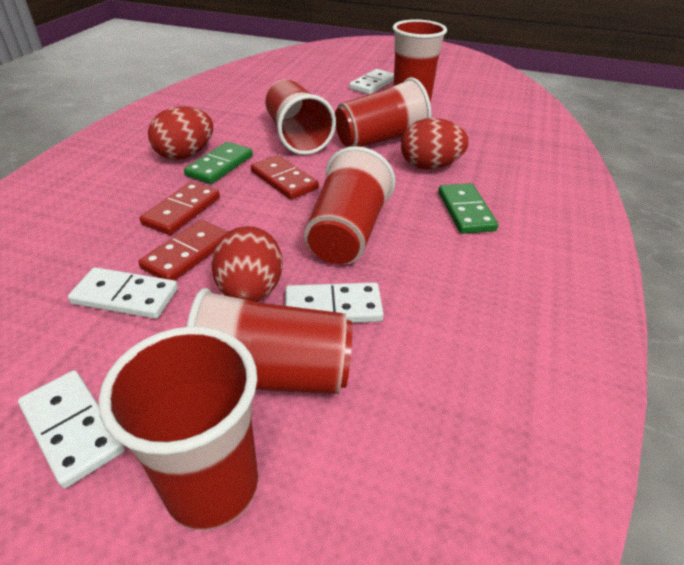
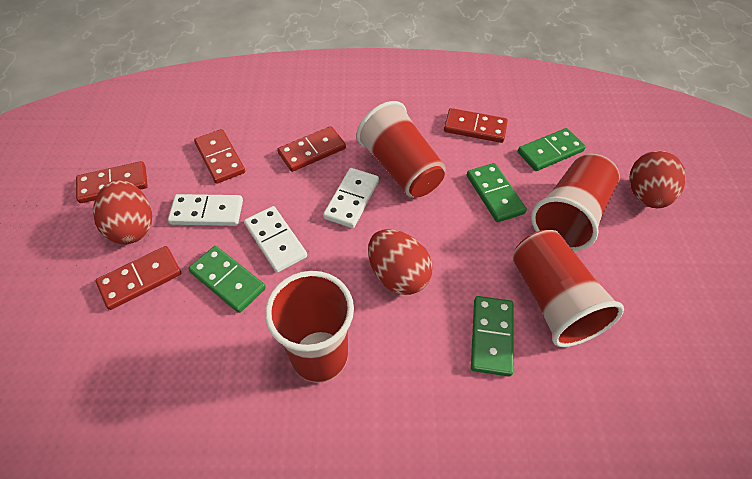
green domino: 2 -> 4
red cup: 6 -> 4
red domino: 3 -> 5
white domino: 4 -> 3

